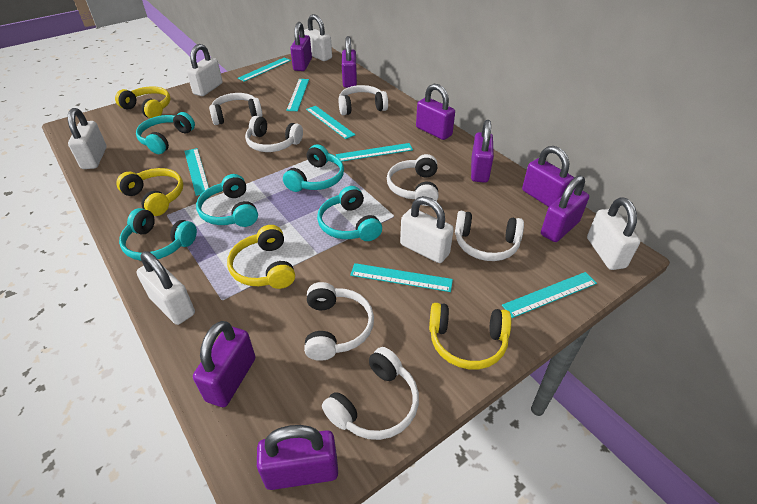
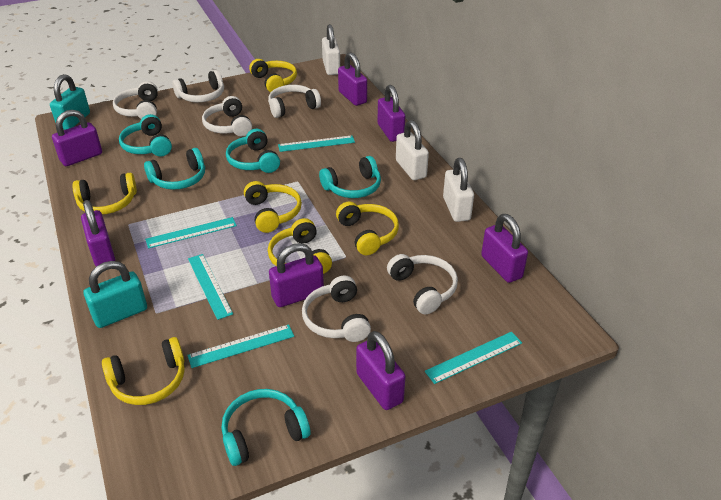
purple padlock: 8 -> 7
turquoise padlock: 0 -> 2
turquoise ruler: 7 -> 5
white headphones: 7 -> 6
white padlock: 6 -> 3
yellow headphones: 4 -> 6

